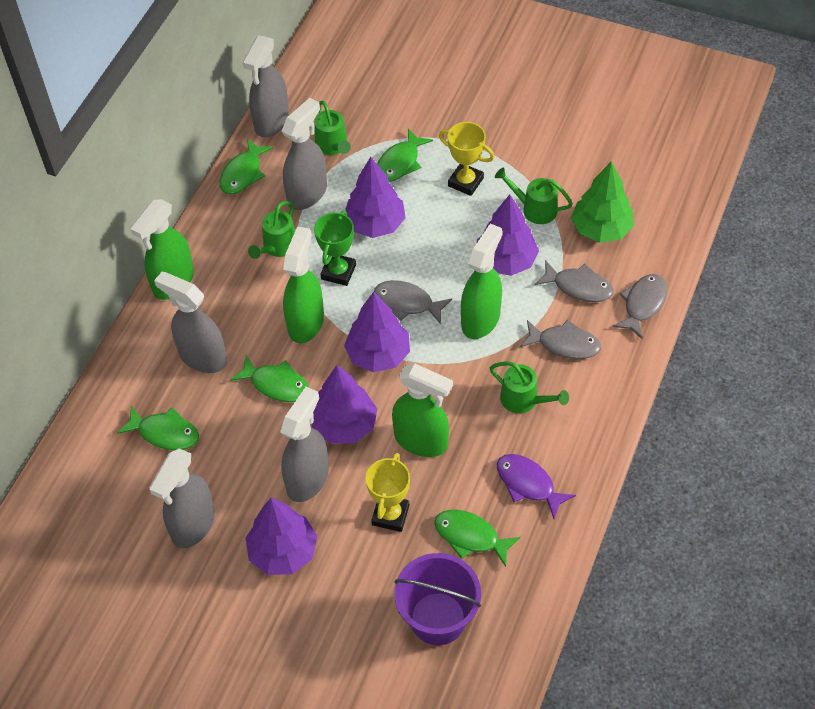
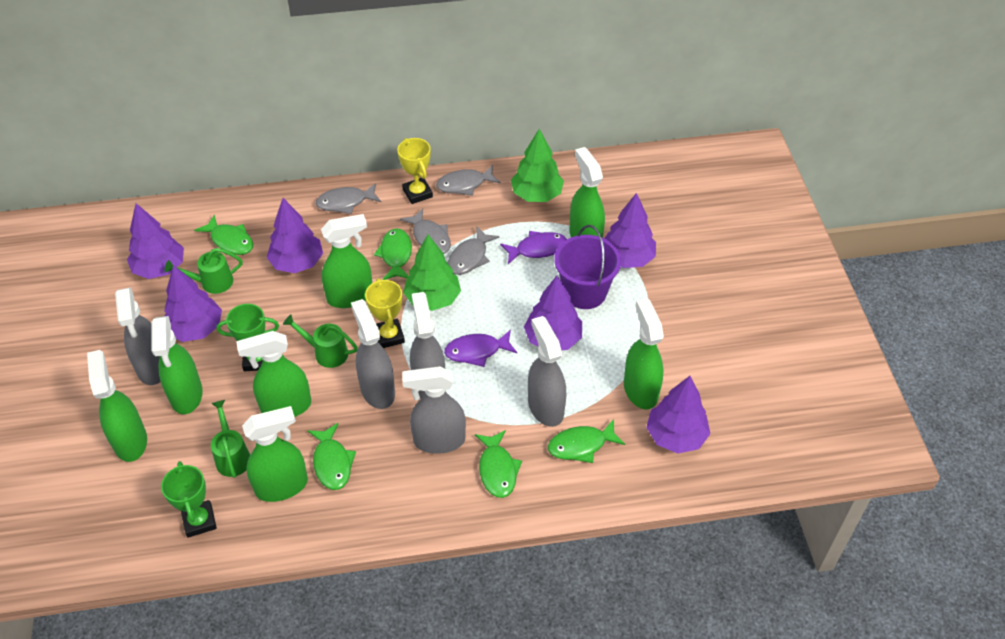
green spray bottle: 4 -> 7
green tree: 1 -> 2
green trophy: 1 -> 2
green watering can: 4 -> 3
purple fish: 1 -> 2
purple tree: 5 -> 6

